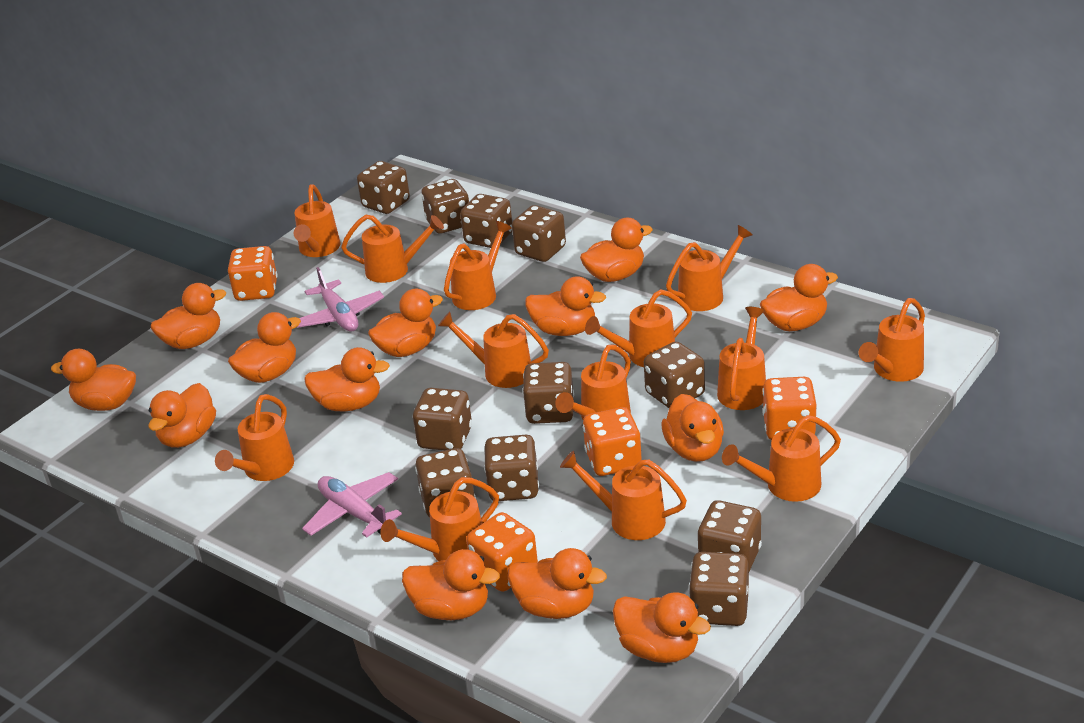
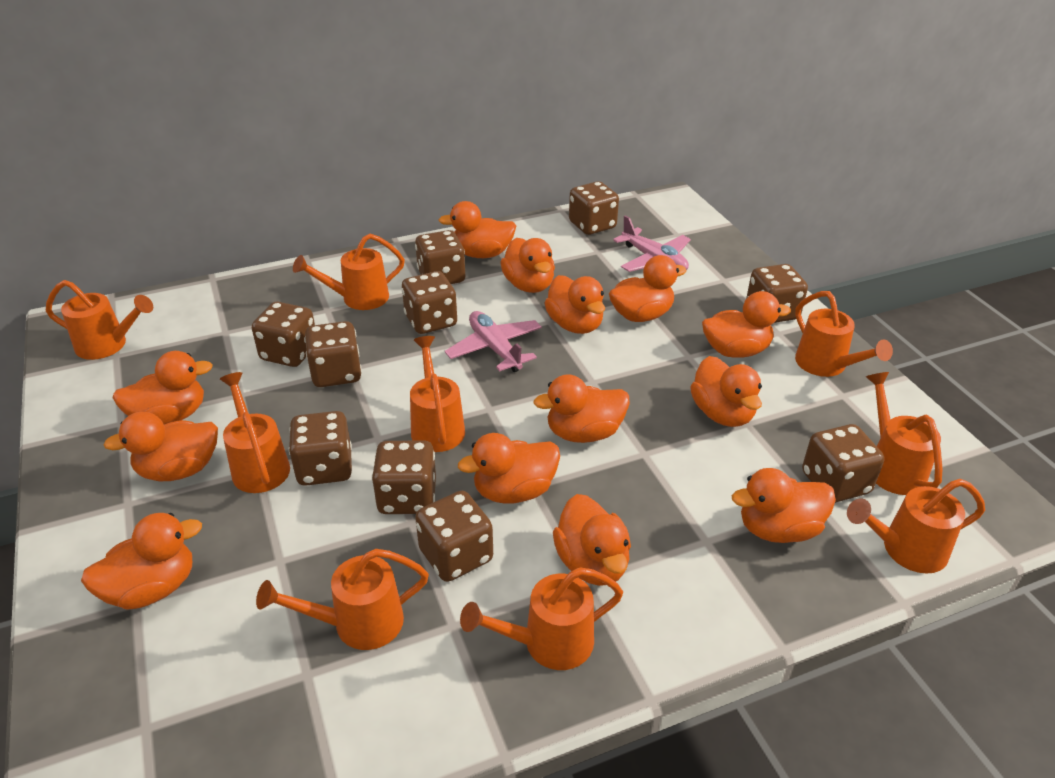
brown dice: 11 -> 10
orange dice: 4 -> 0
orange watering can: 13 -> 9

